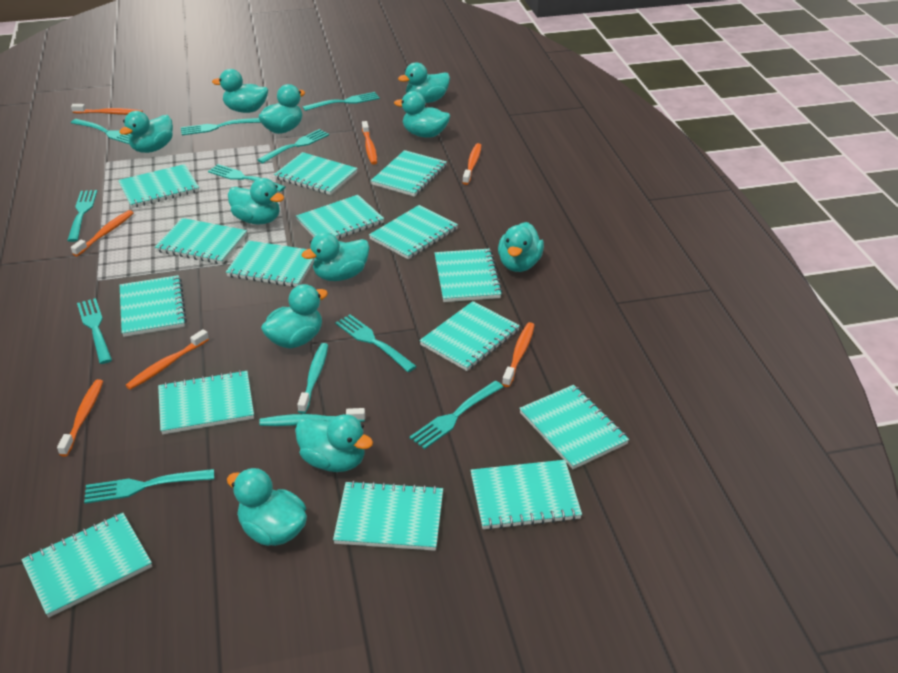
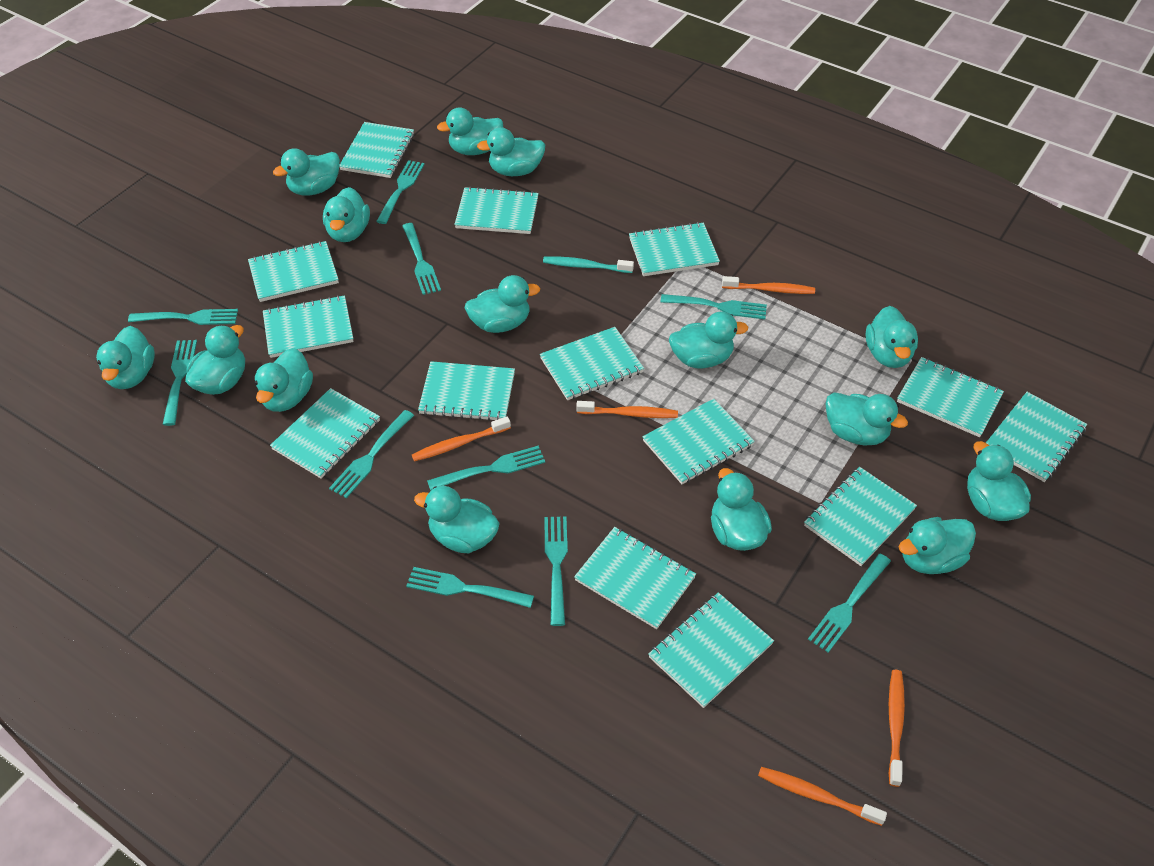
orange toothbrush: 7 -> 5
turquoise duck: 11 -> 15
turquoise notebook: 15 -> 14
turquoise toothbrush: 2 -> 1

